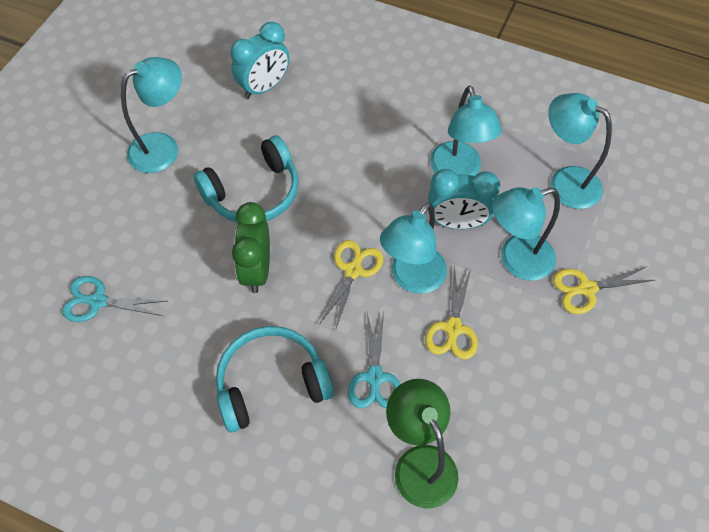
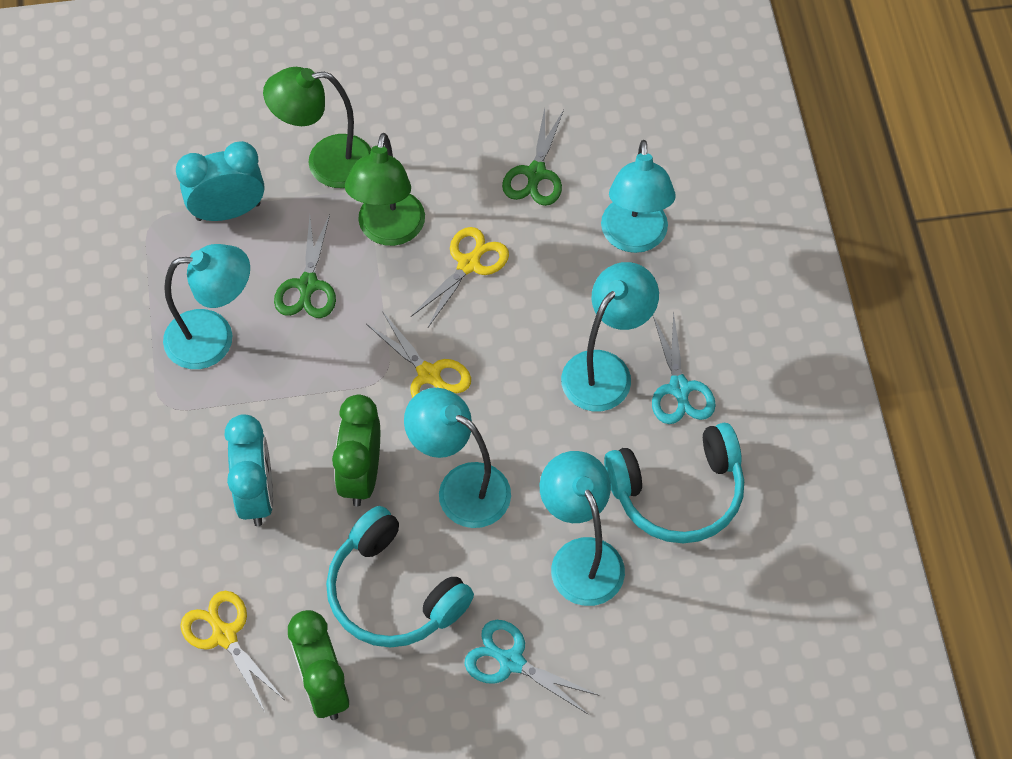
green clock: 1 -> 2
green lamp: 1 -> 2
green scissors: 0 -> 2

